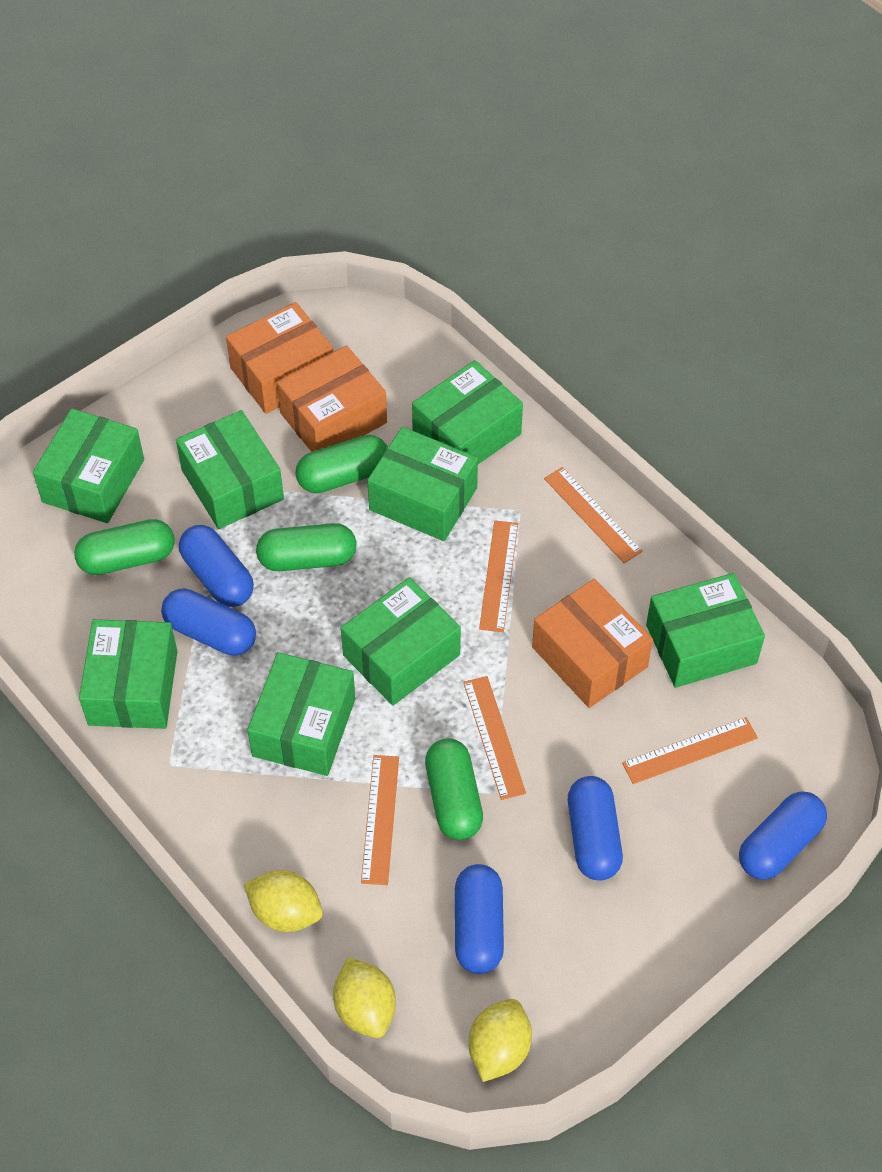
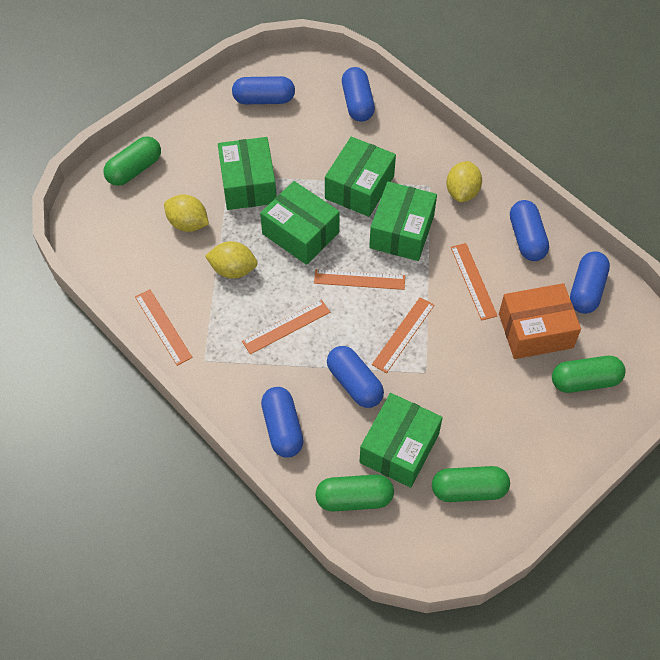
blue capsule: 5 -> 6
green box: 8 -> 5
orange box: 3 -> 1

